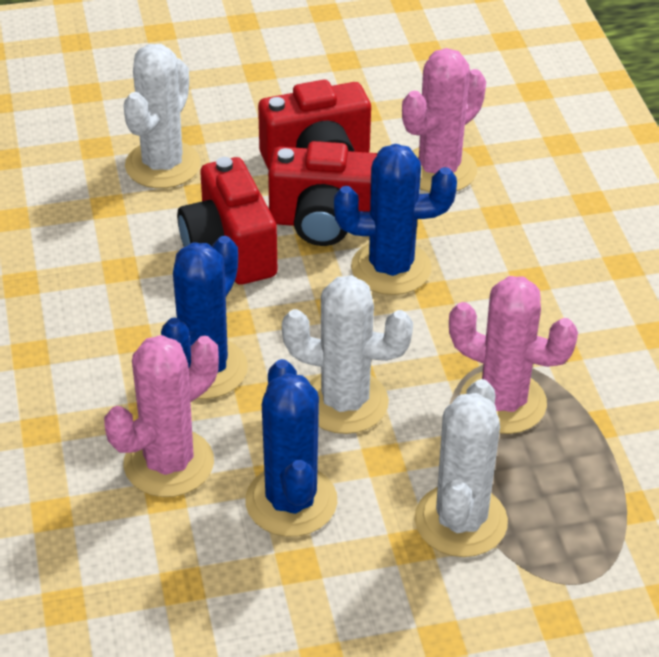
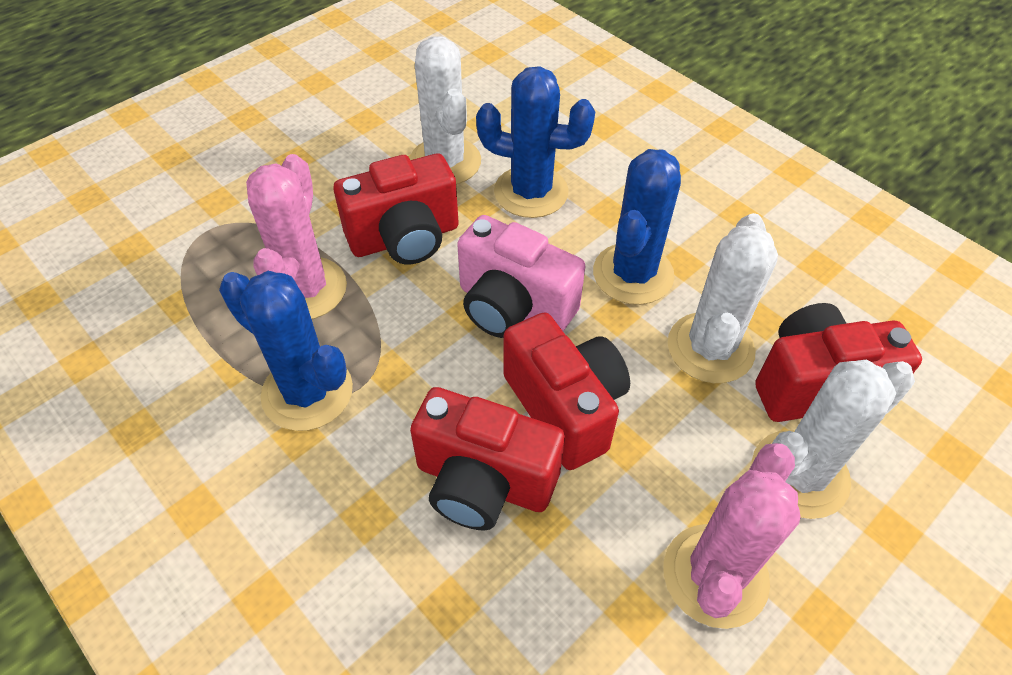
pink cactus: 3 -> 2
pink camera: 0 -> 1
red camera: 3 -> 4

